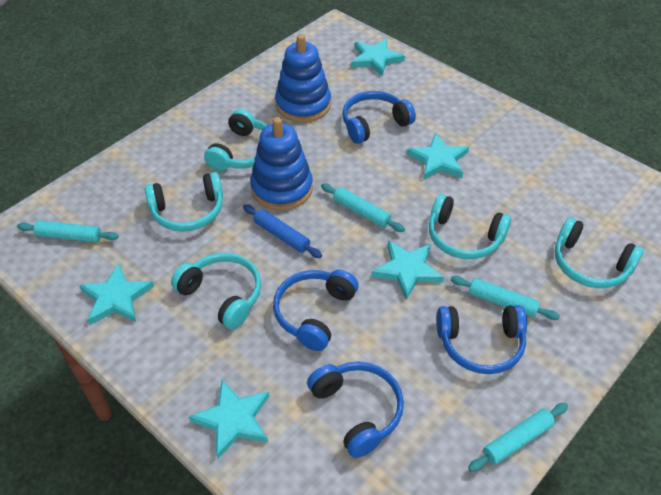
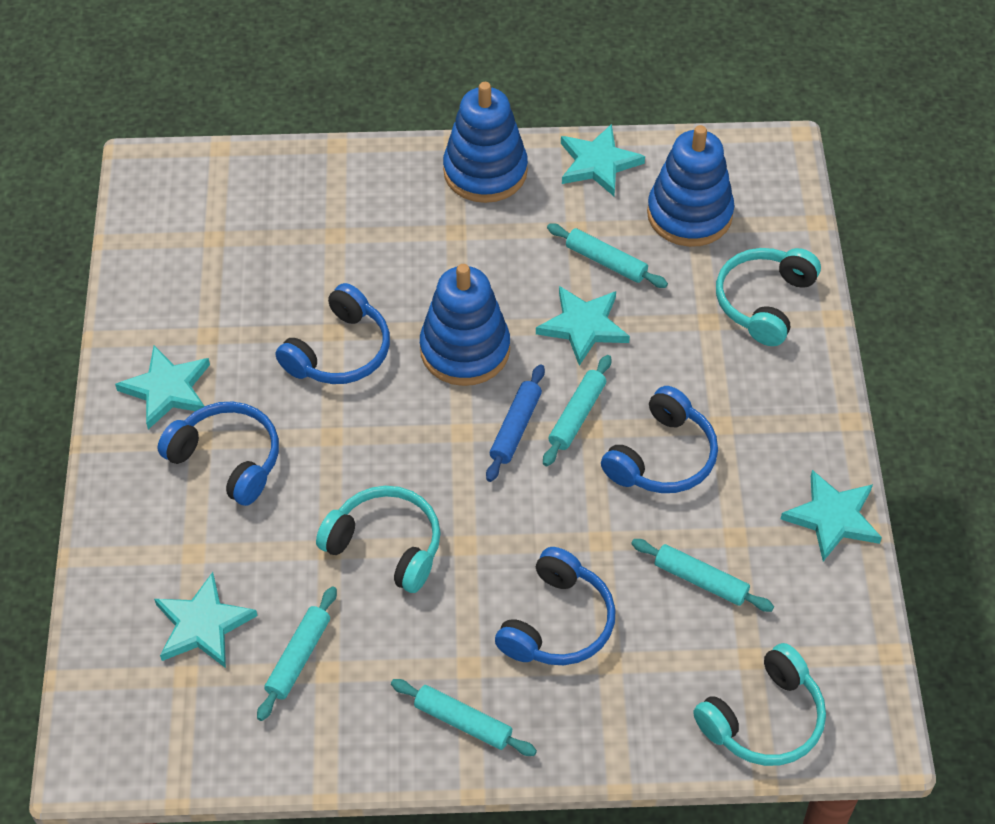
blue stacking toy: 2 -> 3
turquoise headphones: 5 -> 3
turquoise rolling pin: 4 -> 5

